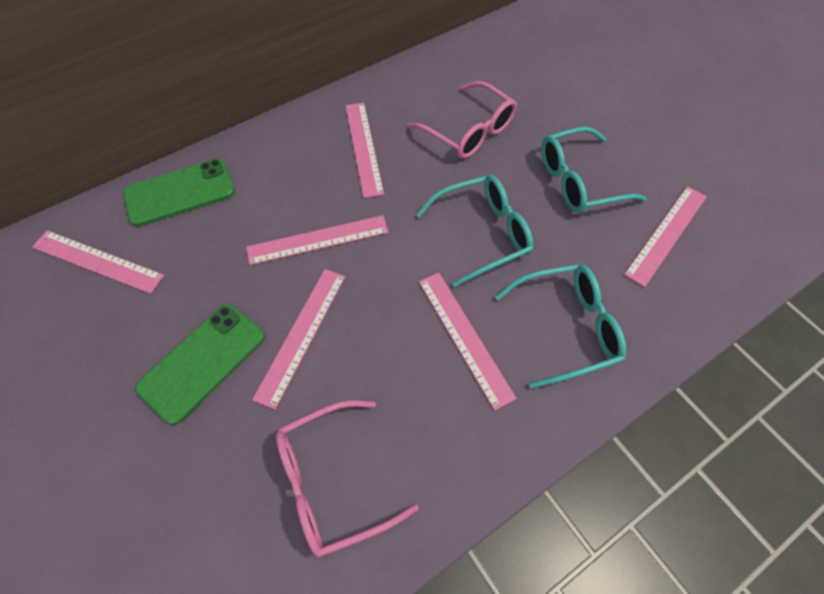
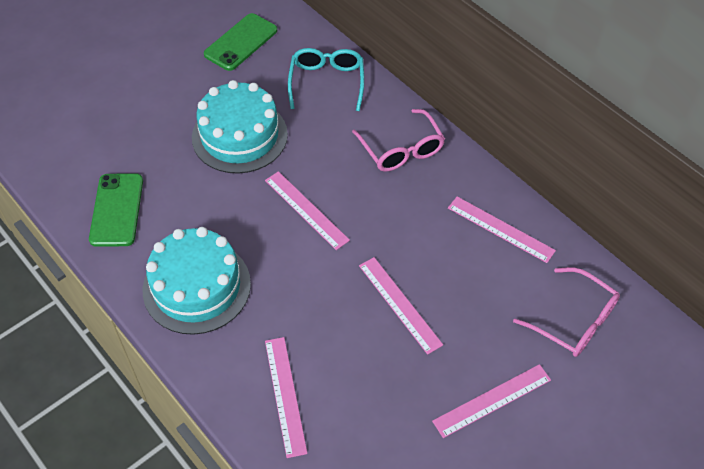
pink ruler: 6 -> 5
turquoise cake: 0 -> 2
turquoise glasses: 3 -> 1

